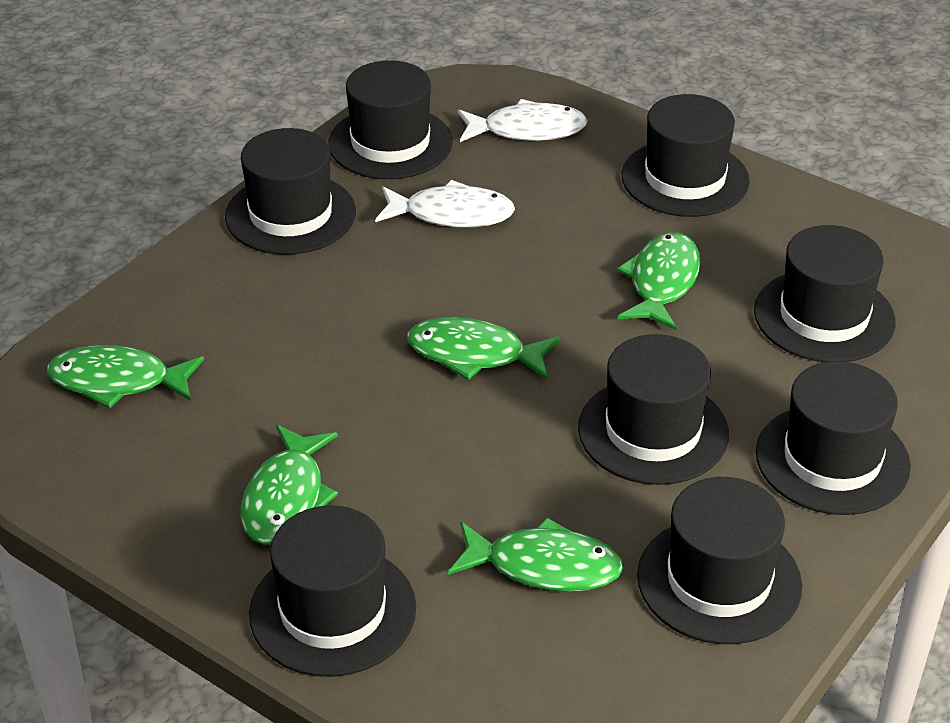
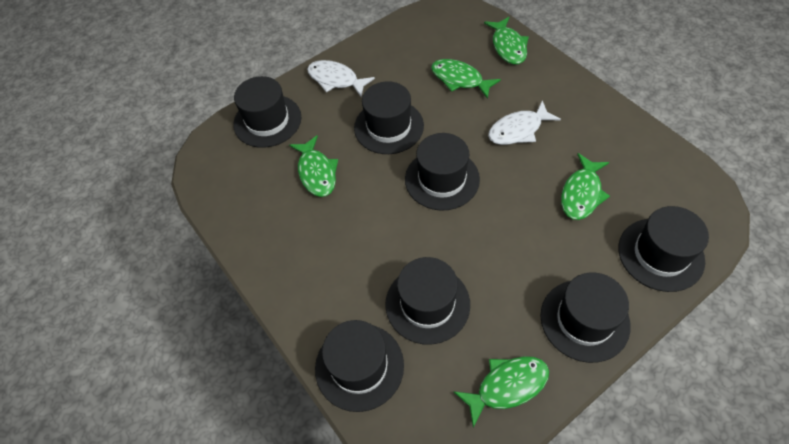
black hat: 8 -> 7

